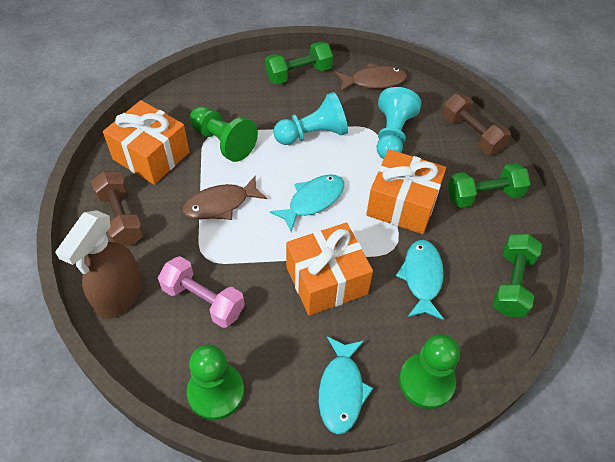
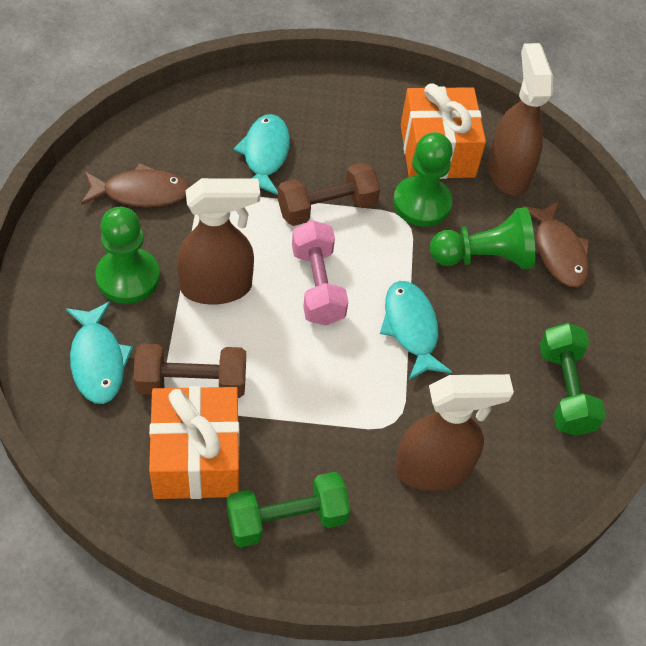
brown spray bottle: 1 -> 3
green dumbbell: 3 -> 2
orange gift: 3 -> 2
turquoise pawn: 2 -> 0

